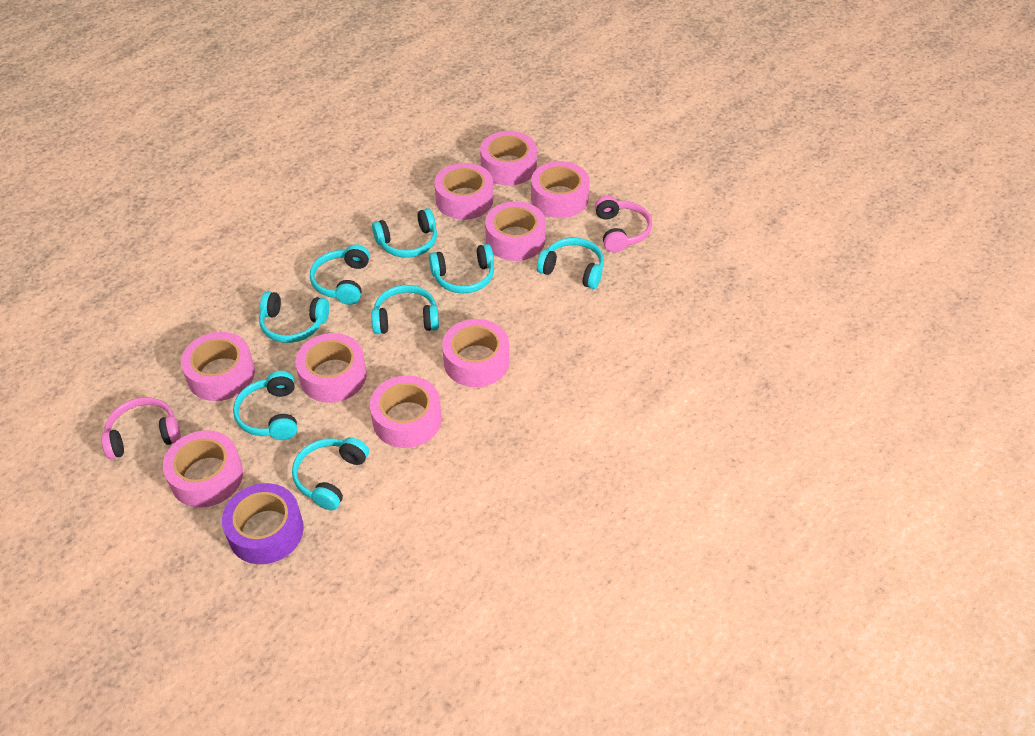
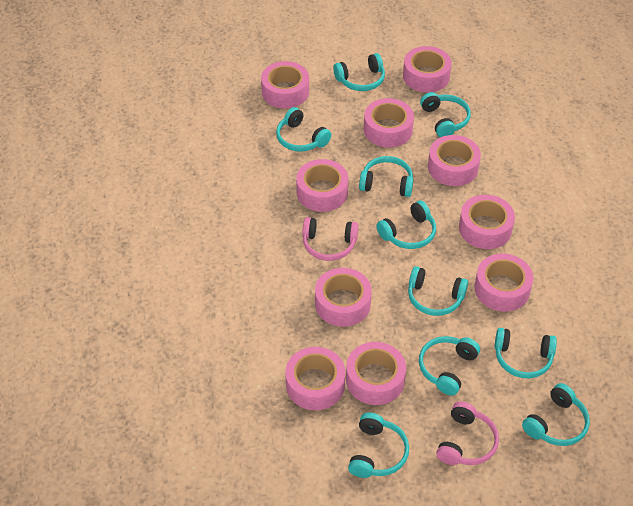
pink tape: 9 -> 10
purple tape: 1 -> 0
turquoise headphones: 8 -> 10

